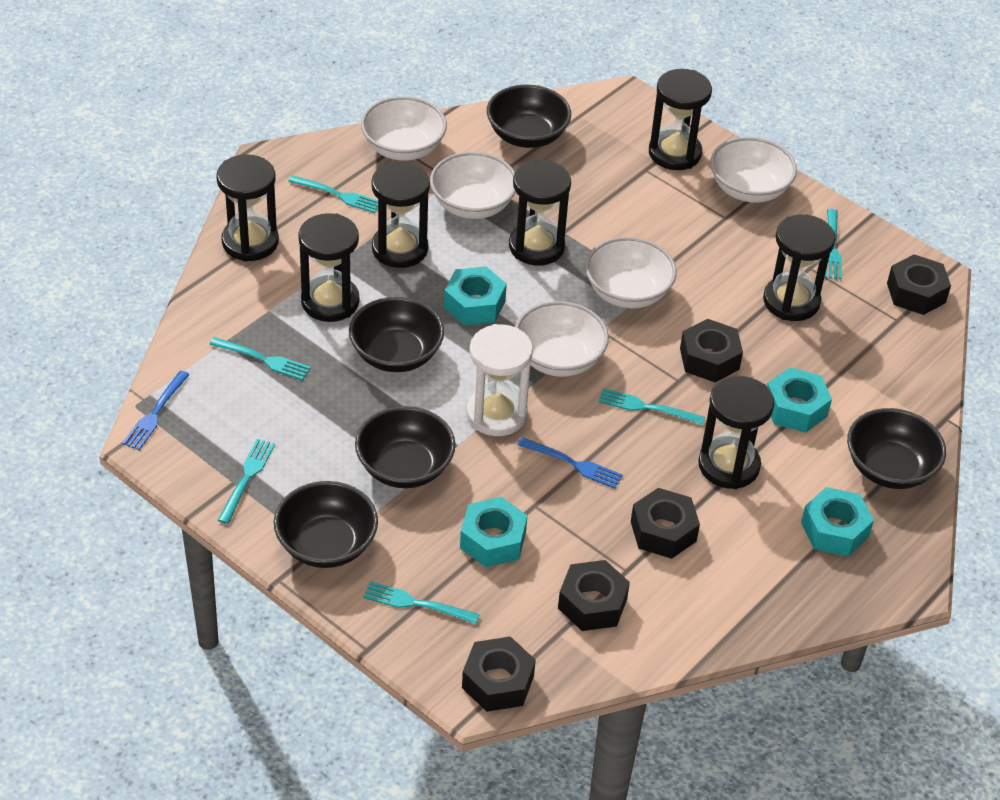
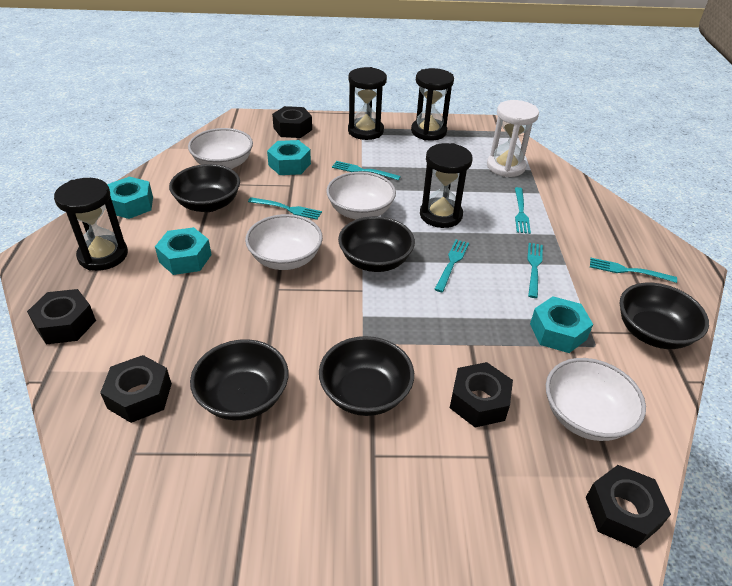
black hourglass: 7 -> 4
blue fork: 2 -> 0
white bowl: 5 -> 4

